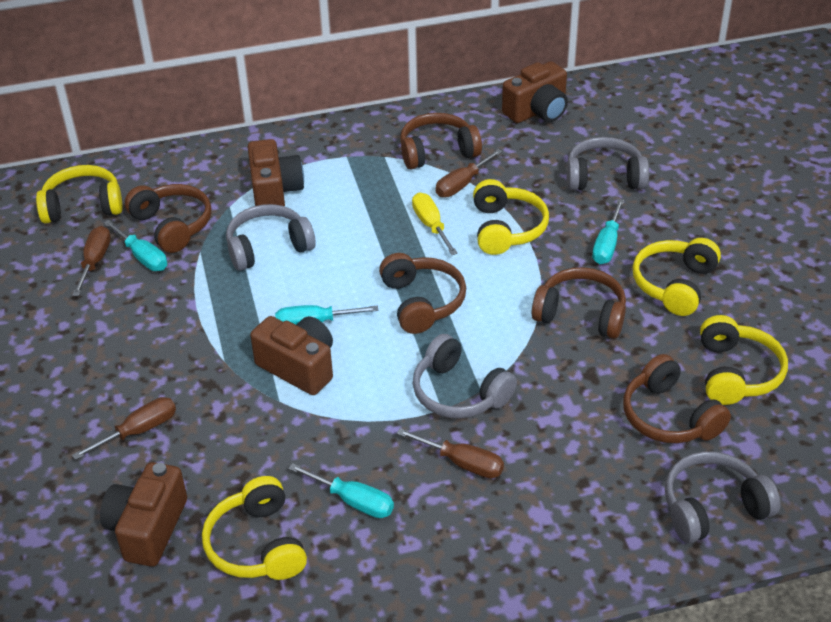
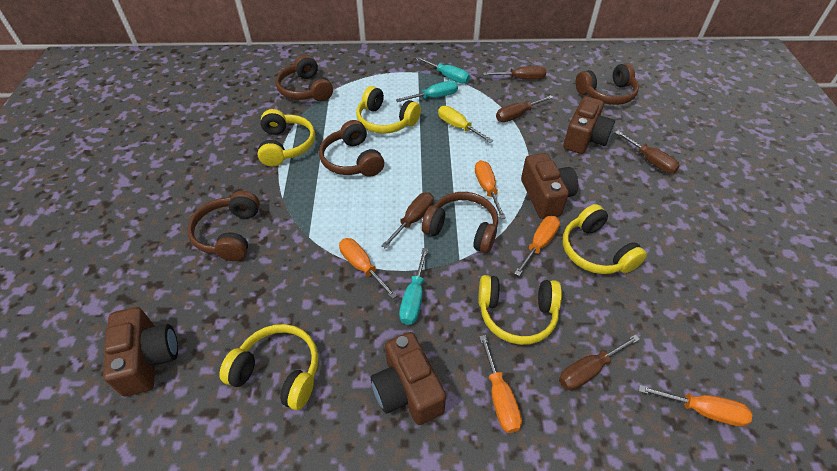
brown screwdriver: 4 -> 5
grey headphones: 4 -> 0
orange screwdriver: 0 -> 5
turquoise screwdriver: 4 -> 3

